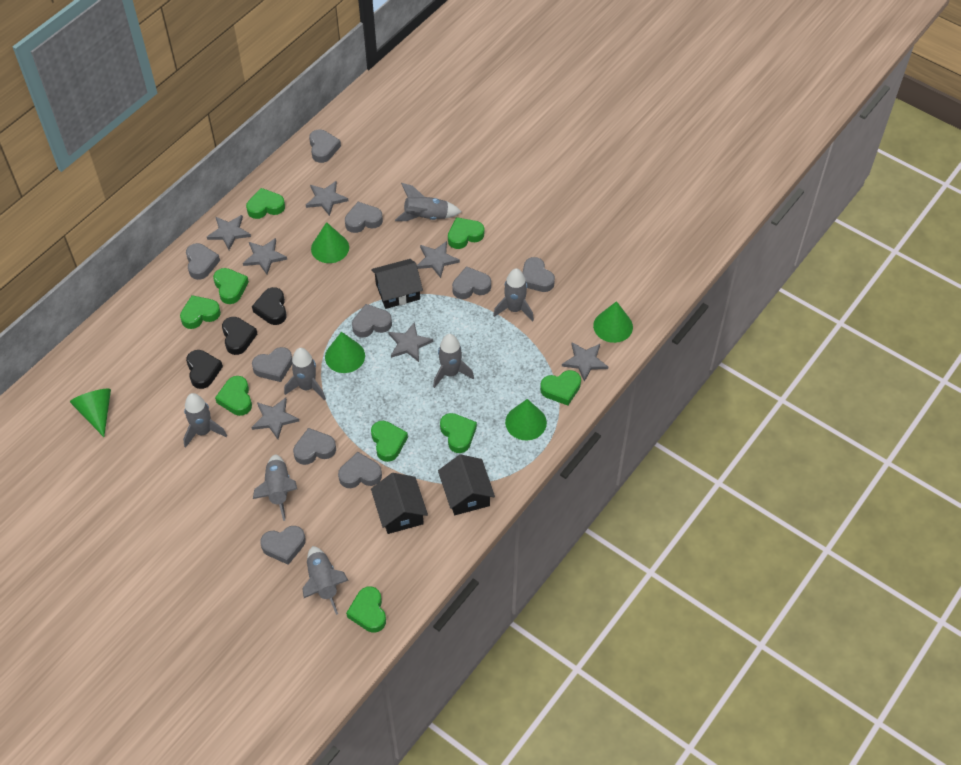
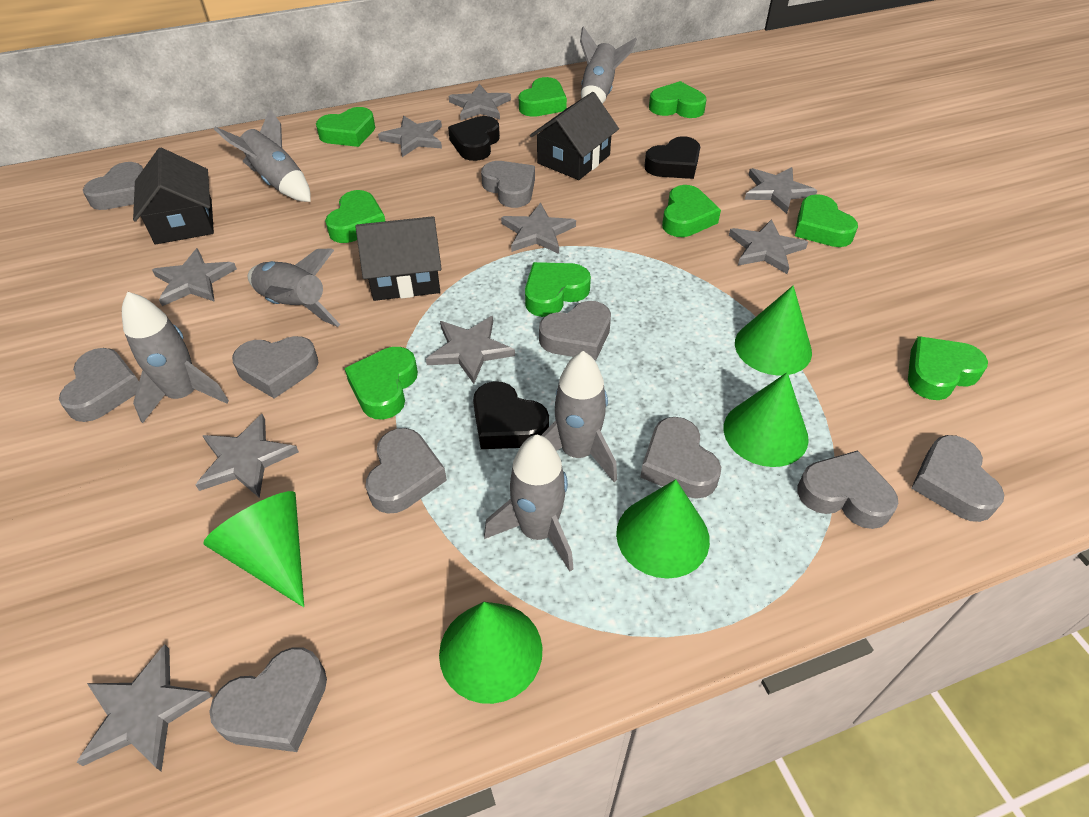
grey rocket: 7 -> 6
grey star: 7 -> 9

